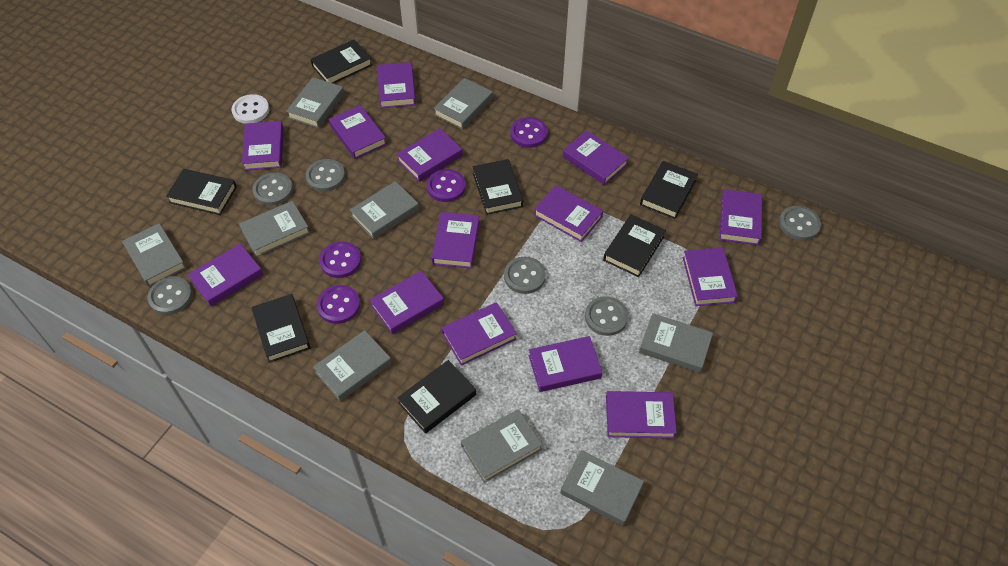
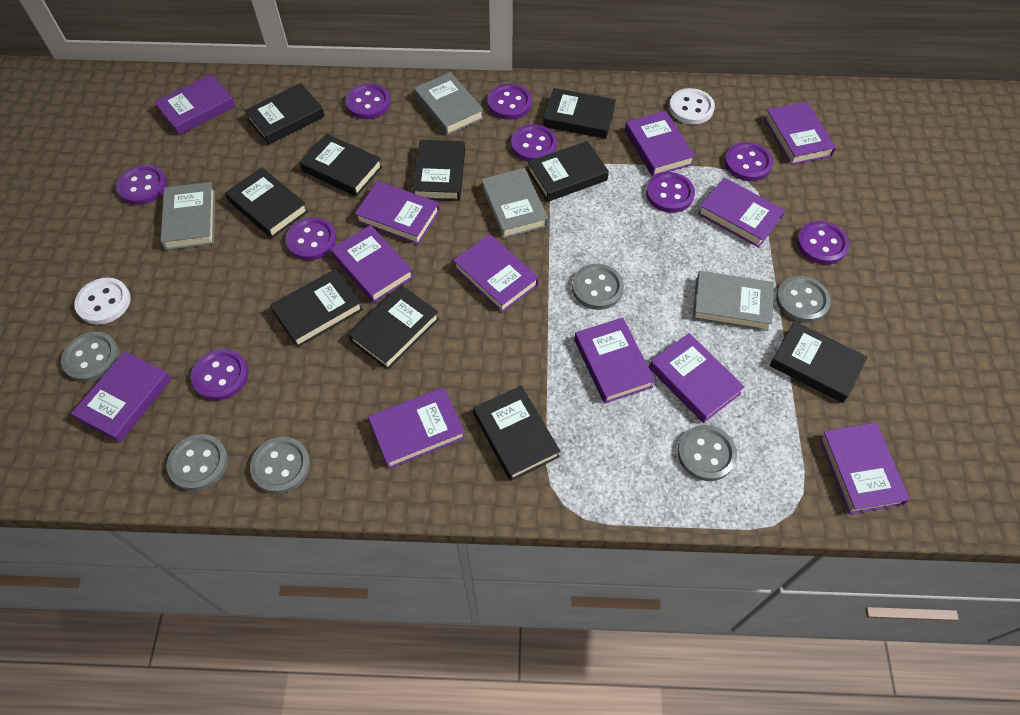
black book: 7 -> 10
grey book: 9 -> 4
purple book: 14 -> 12
purple button: 4 -> 9
white button: 1 -> 2

